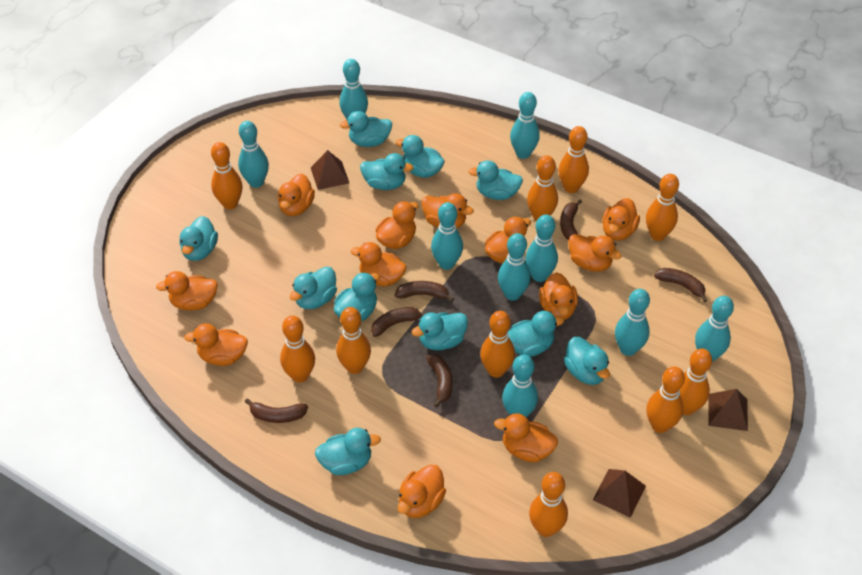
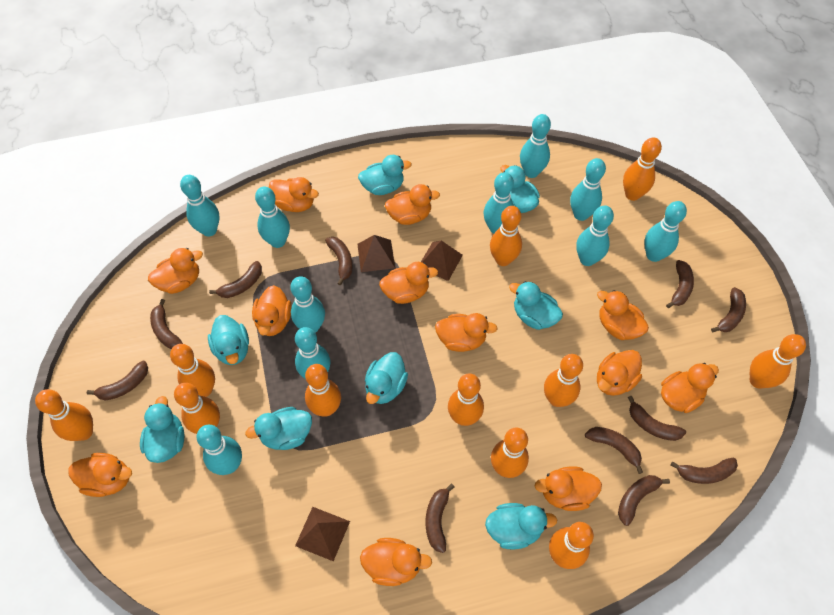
brown banana: 6 -> 11
orange bowling pin: 10 -> 11
turquoise bowling pin: 9 -> 10
turquoise duck: 11 -> 8

